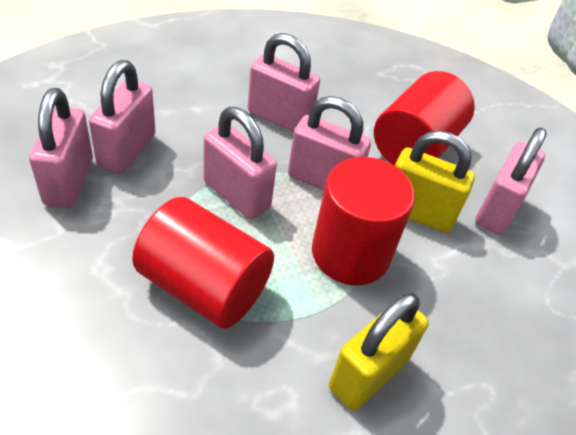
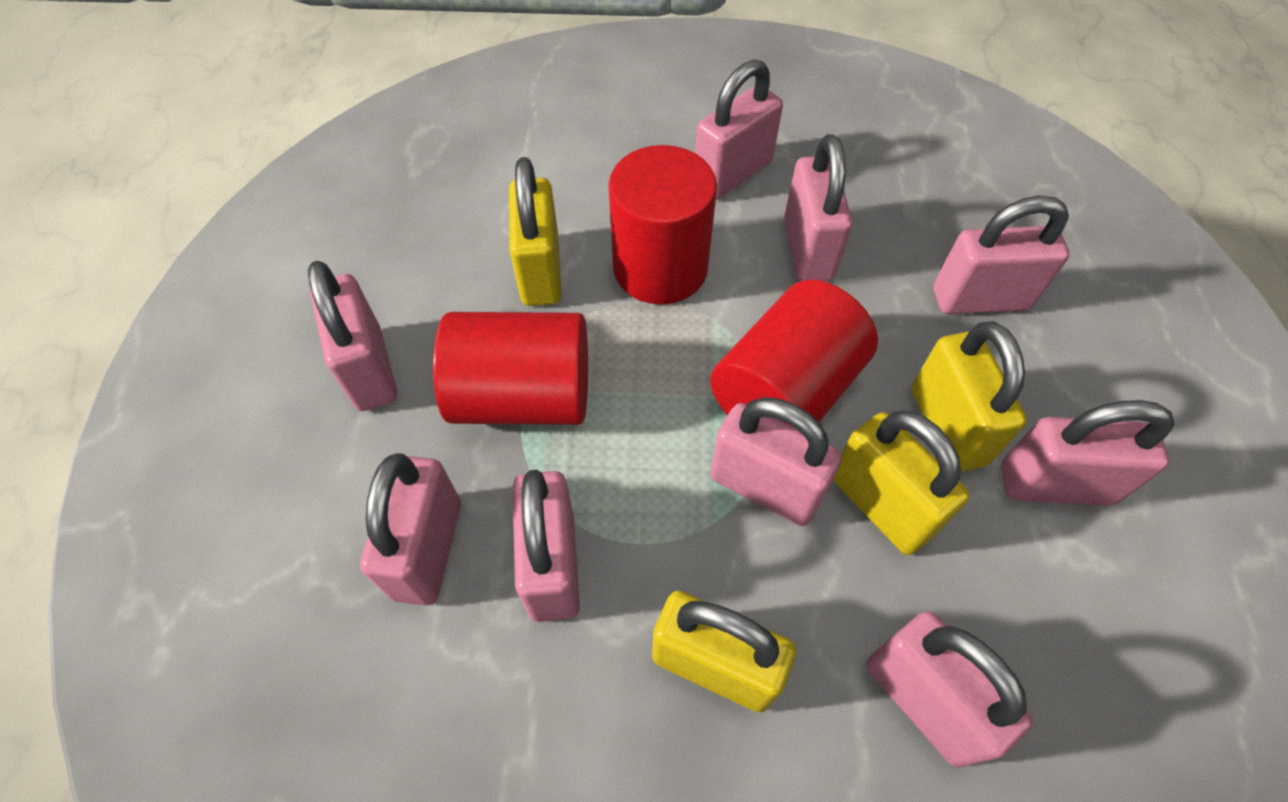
pink padlock: 6 -> 9
yellow padlock: 2 -> 4

